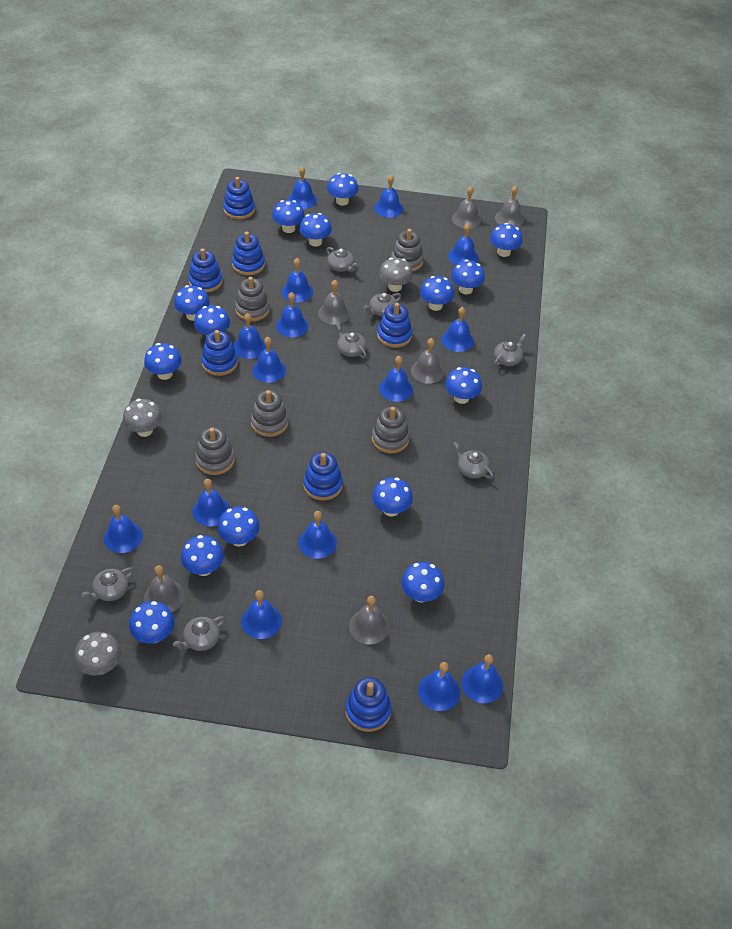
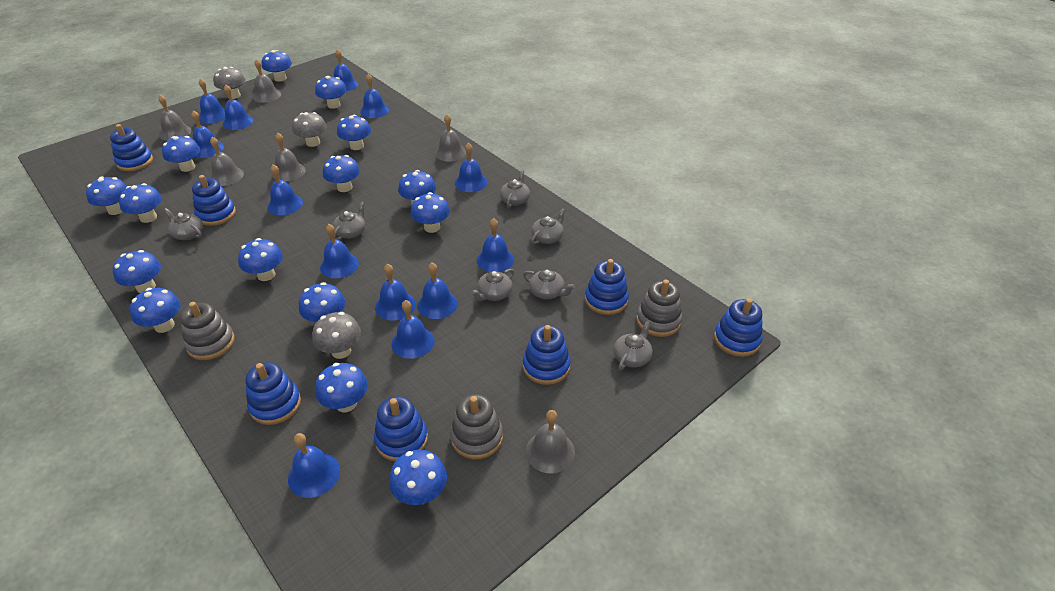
blue bell: 15 -> 13
grey stacking toy: 5 -> 3

